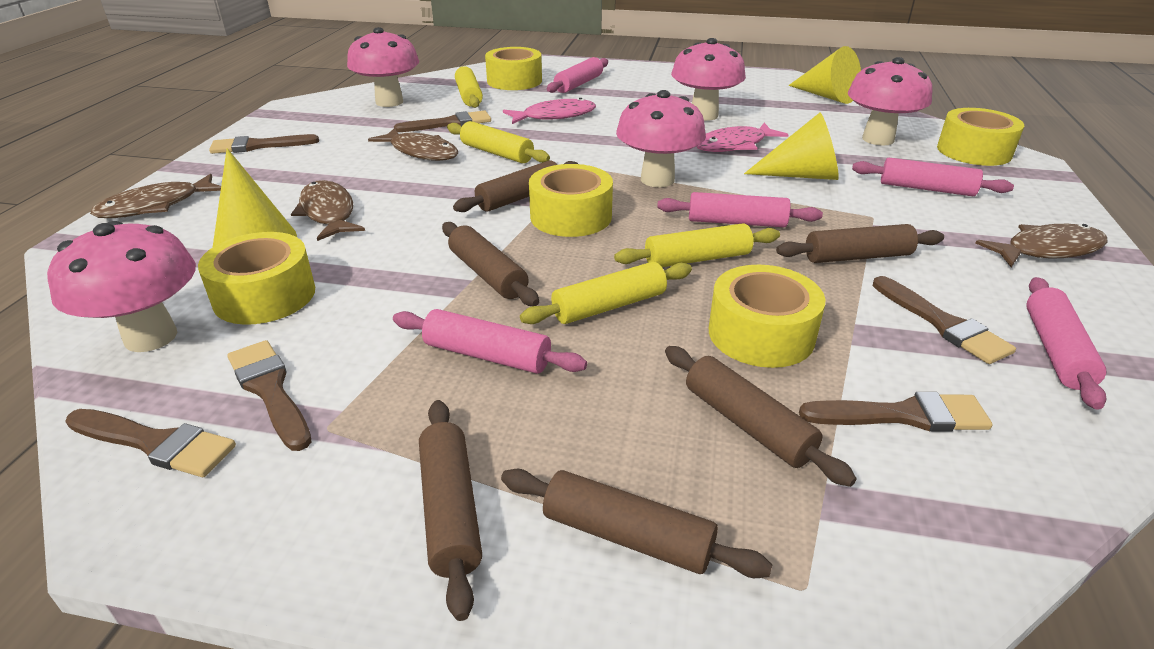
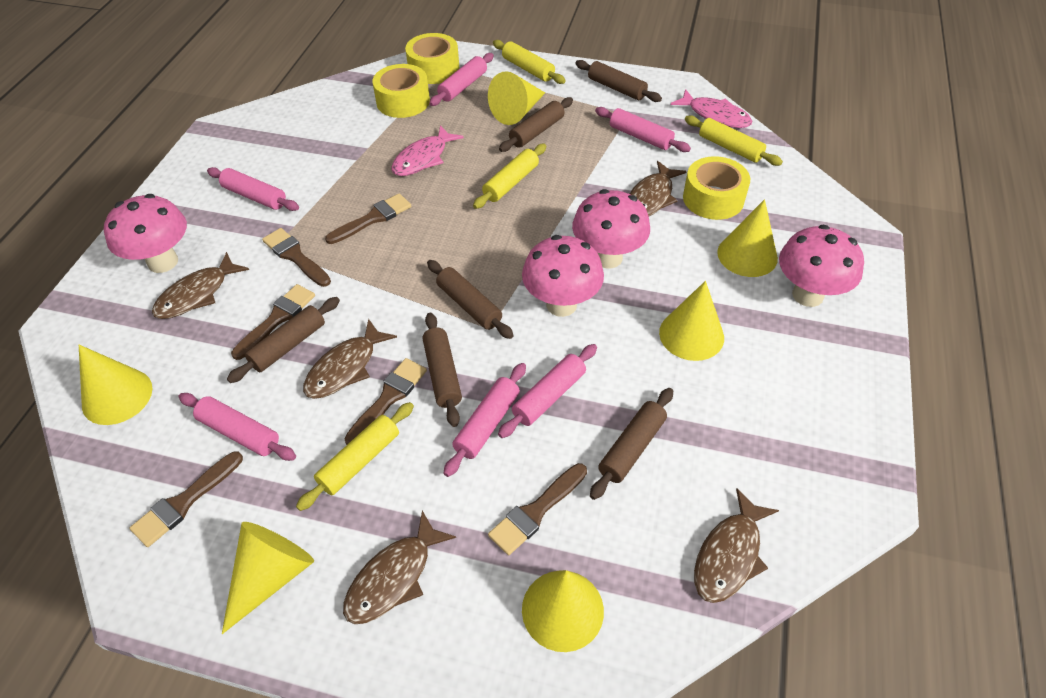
brown fish: 4 -> 5
pink mushroom: 5 -> 4
pink rolling pin: 5 -> 6
yellow cone: 3 -> 6
yellow tape: 5 -> 3

